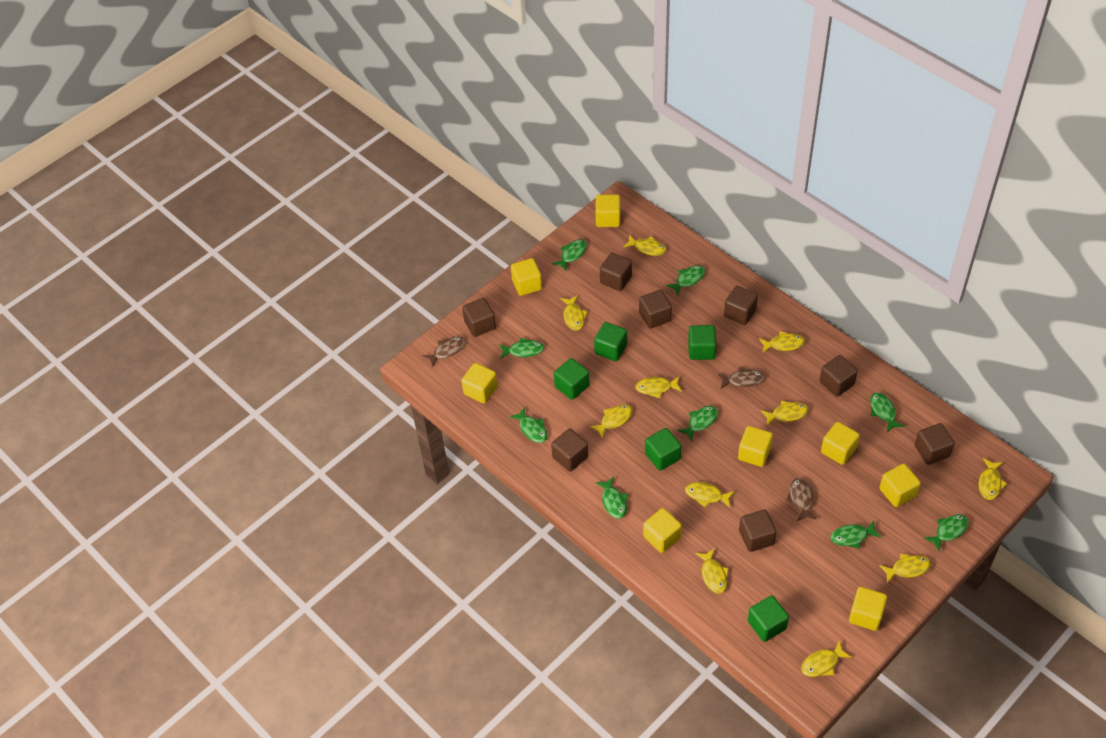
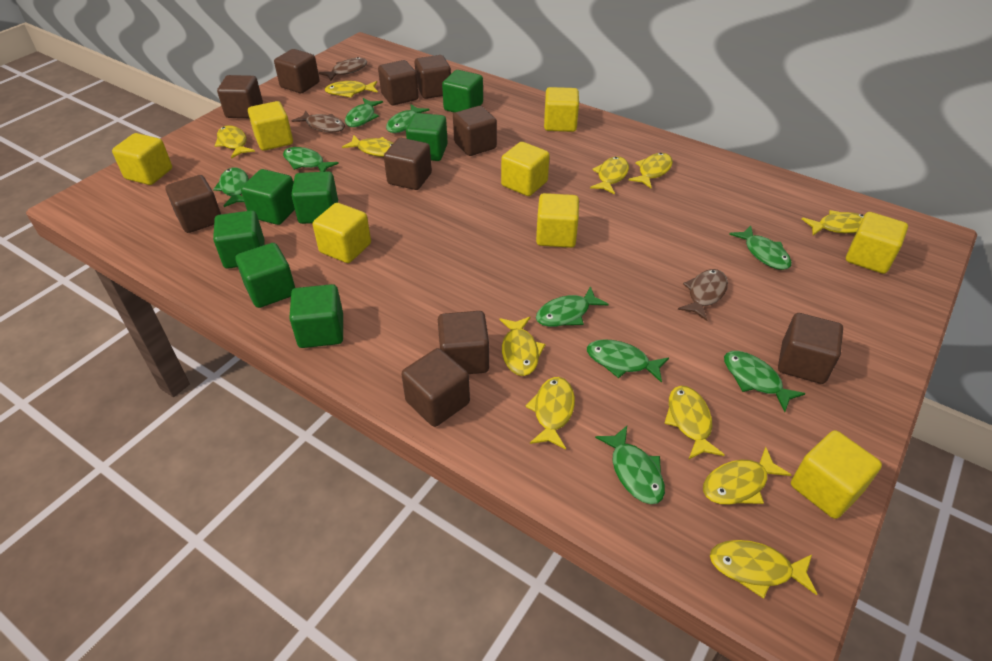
brown cube: 8 -> 10
green cube: 5 -> 7

